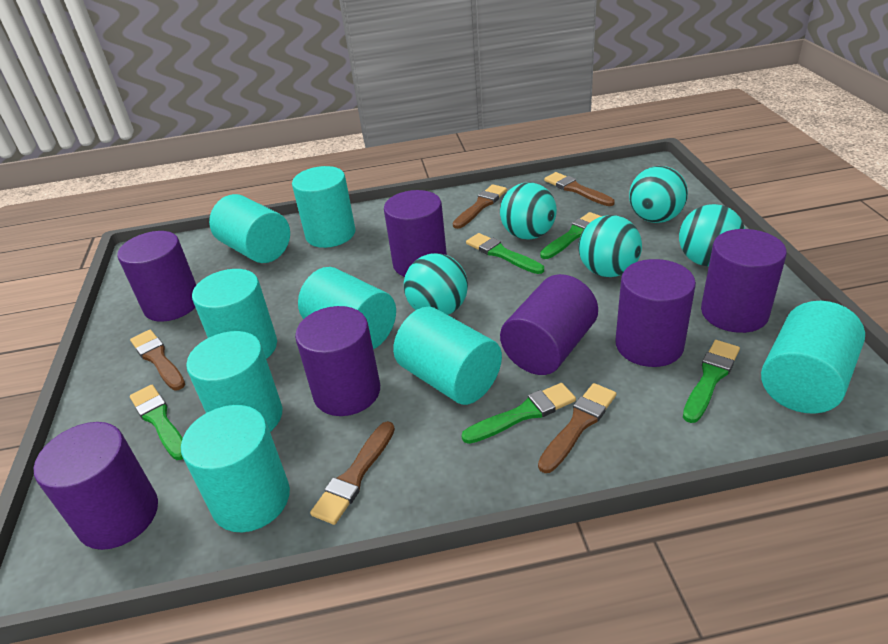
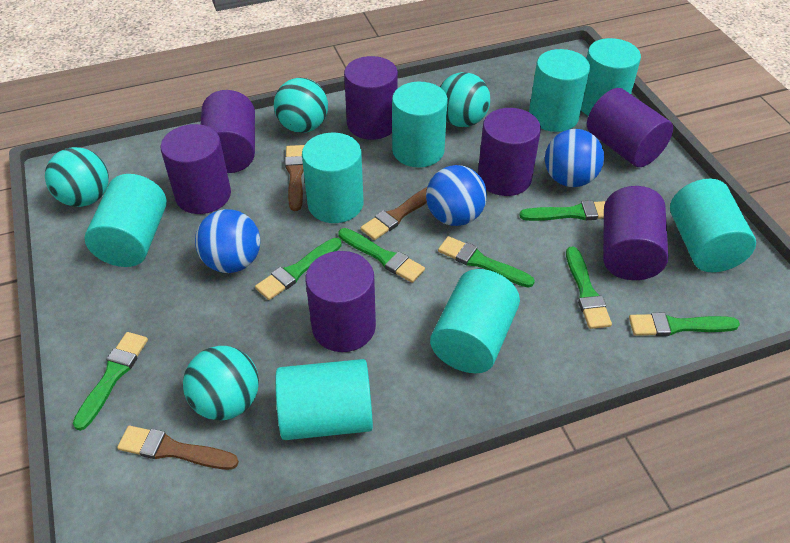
blue ball: 0 -> 3
brown brush: 5 -> 3
green brush: 5 -> 7
turquoise ball: 5 -> 4

